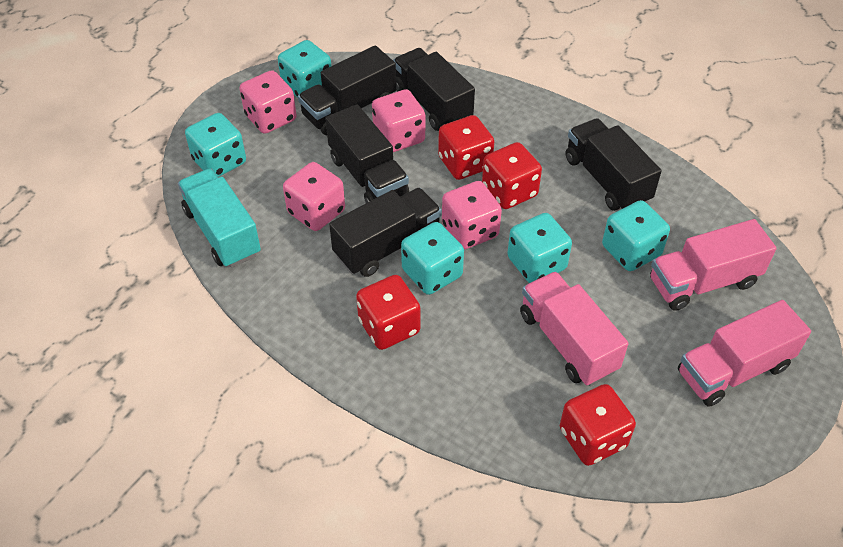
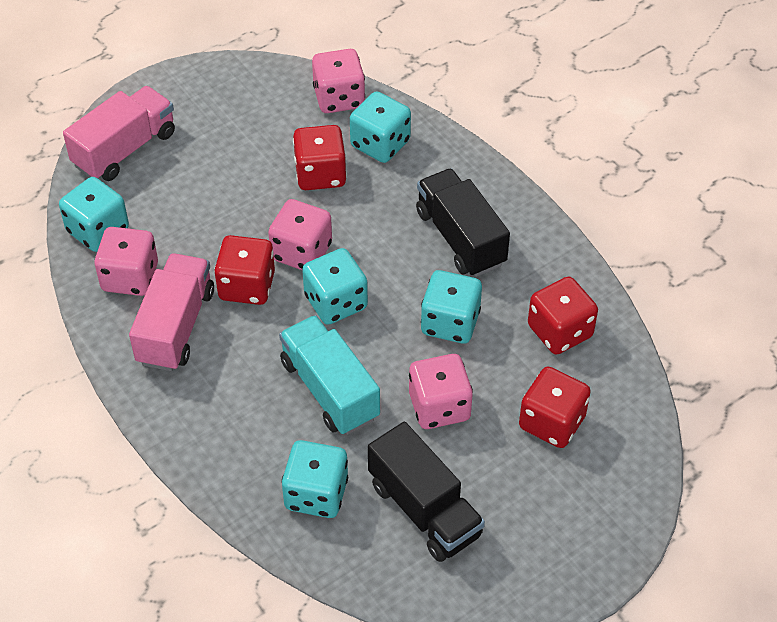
black truck: 5 -> 2
pink truck: 3 -> 2

